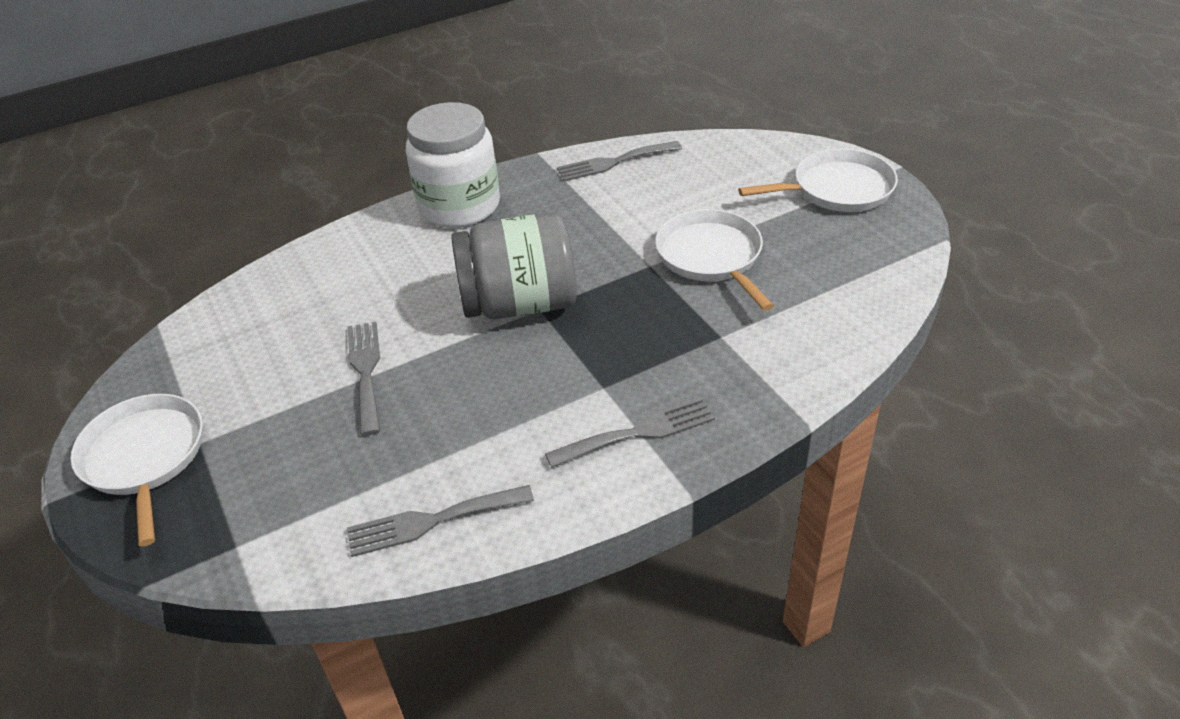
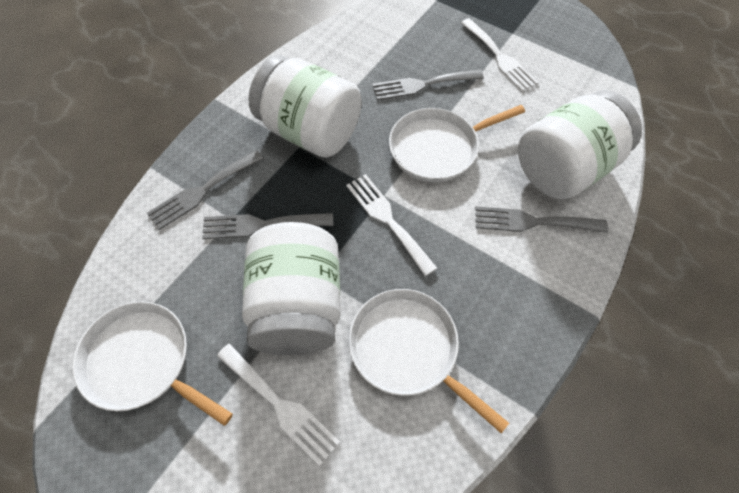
grey jar: 1 -> 0
white fork: 0 -> 3
white jar: 1 -> 3

